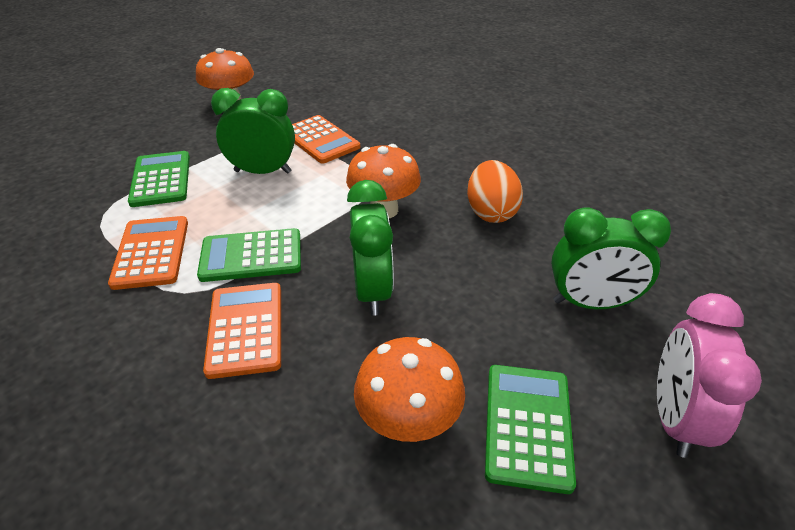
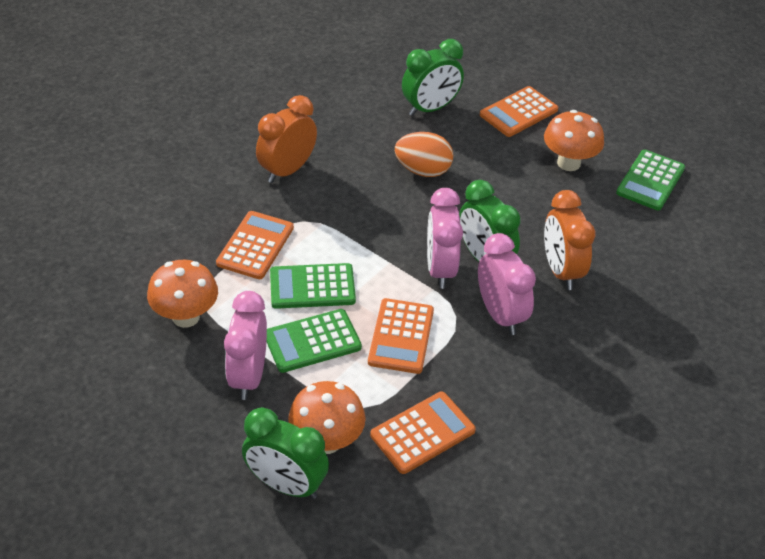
orange calculator: 3 -> 4
orange clock: 0 -> 2
pink clock: 1 -> 3

